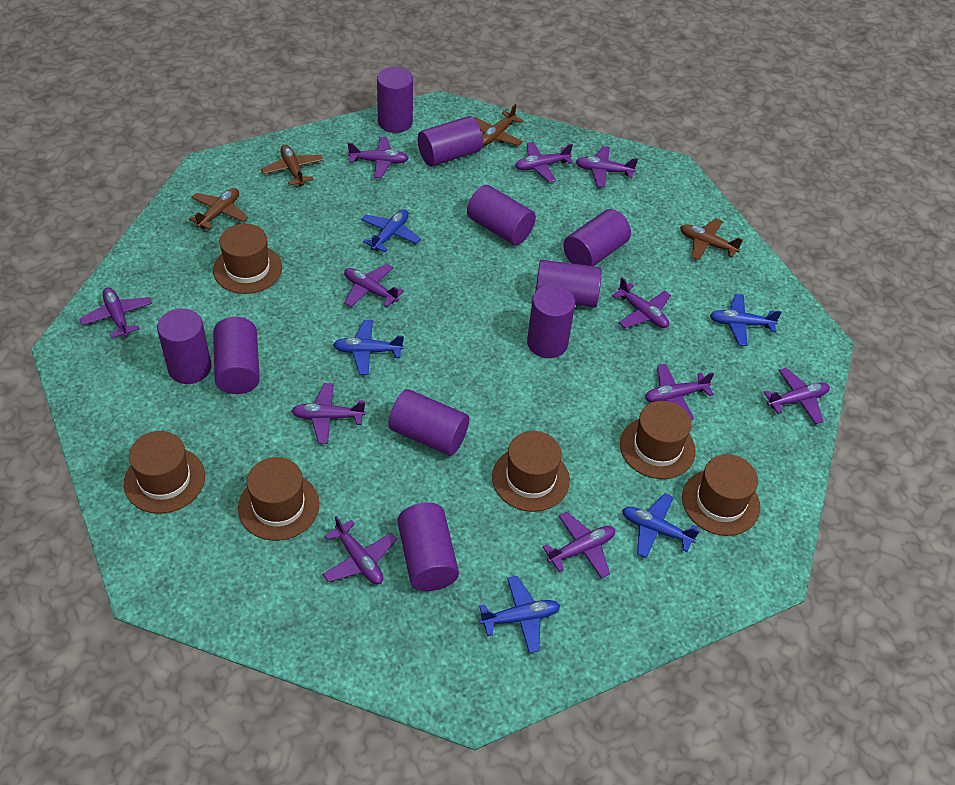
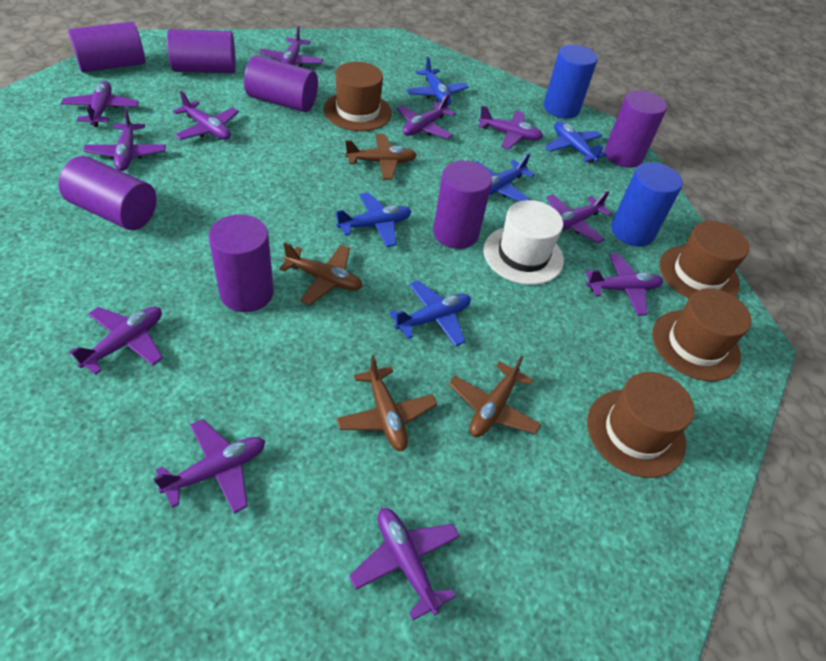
blue cylinder: 0 -> 2
brown hat: 6 -> 4
purple cylinder: 10 -> 7
white hat: 0 -> 1

